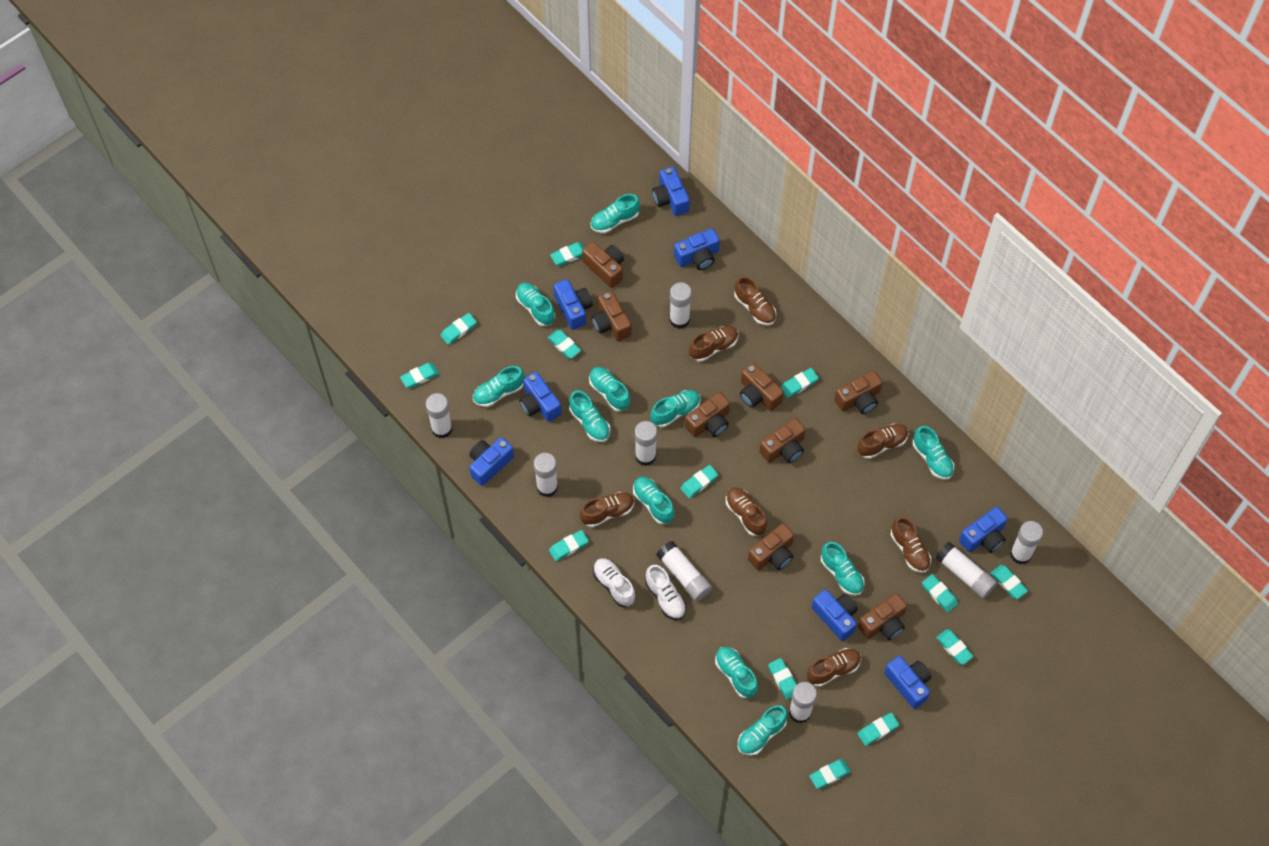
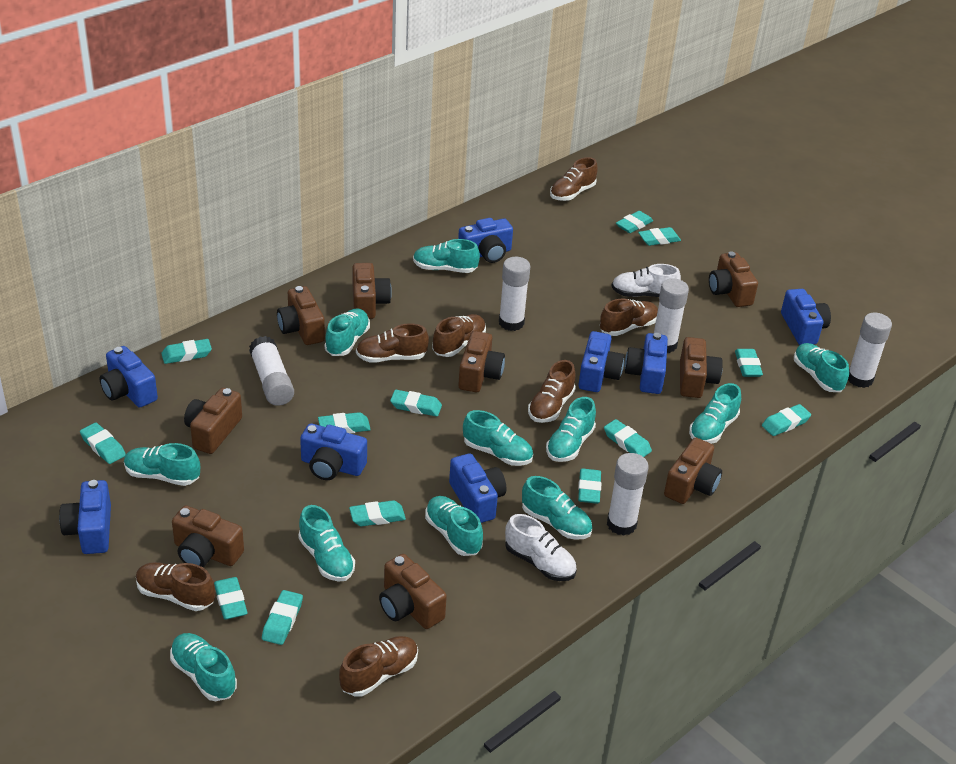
brown camera: 8 -> 9
white glue stick: 8 -> 5

